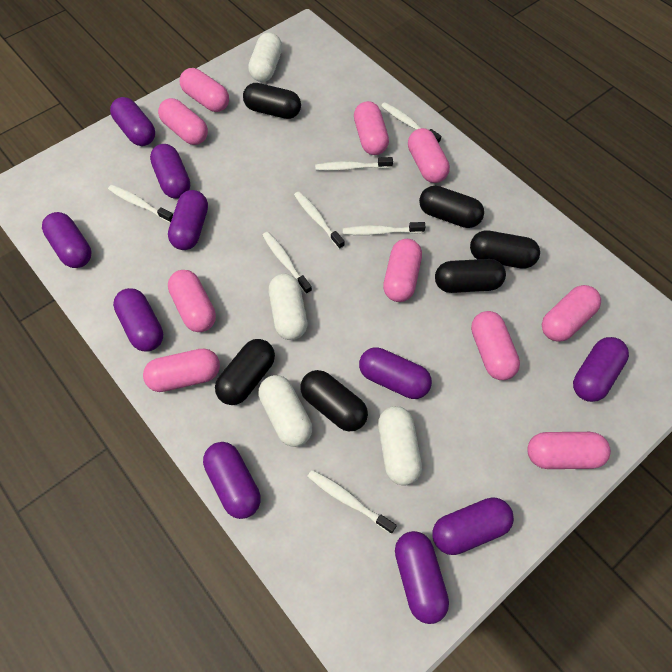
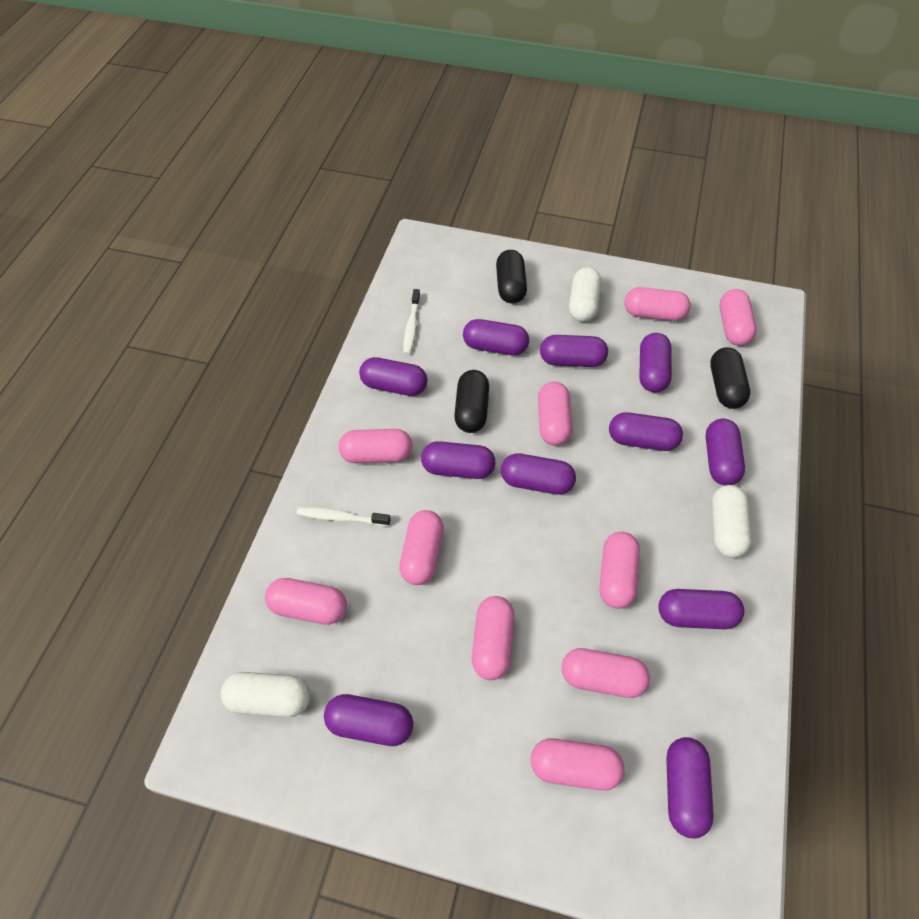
black capsule: 6 -> 3
purple capsule: 10 -> 11
white capsule: 4 -> 3
white toothbrush: 7 -> 2

